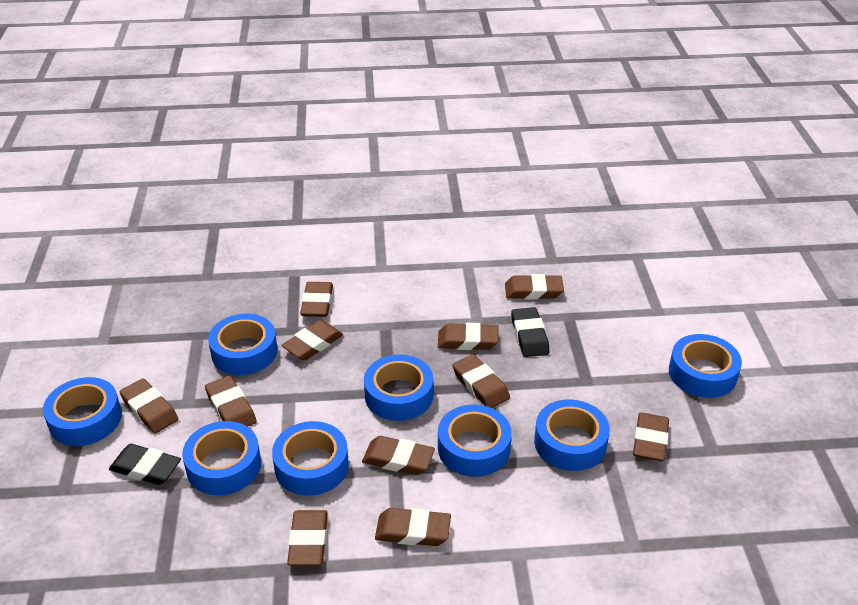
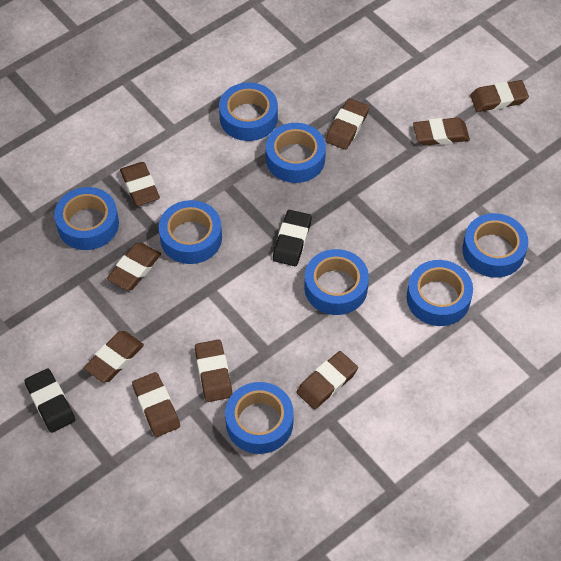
brown eraser: 11 -> 9

